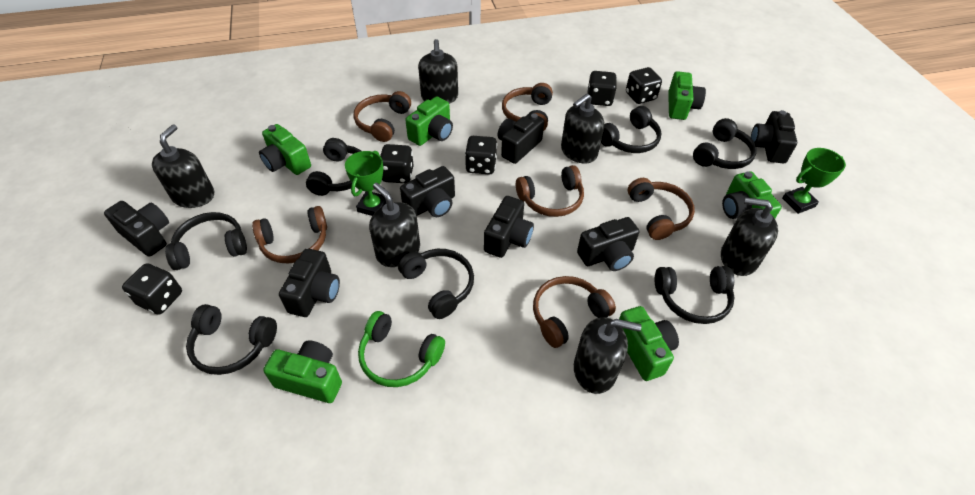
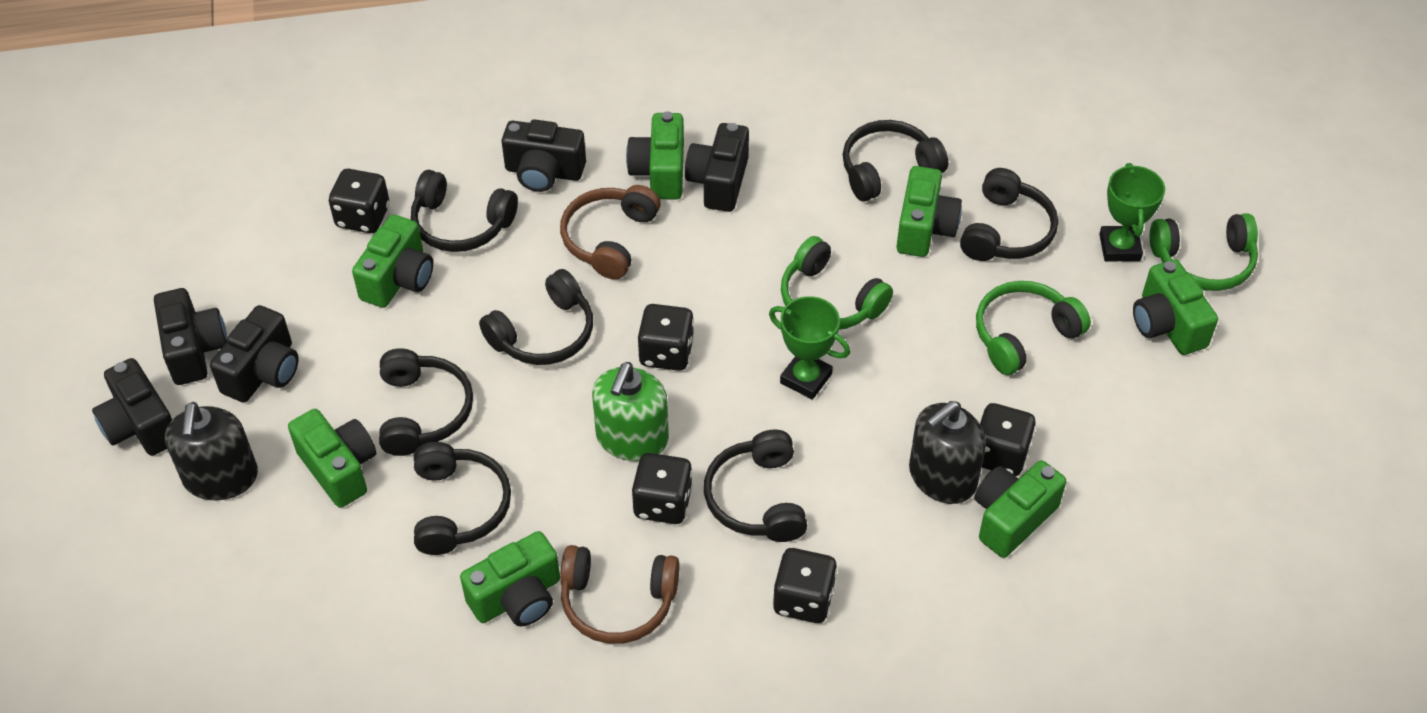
black camera: 7 -> 5
black soap dispenser: 6 -> 2
brown headphones: 6 -> 2
green camera: 6 -> 7
green headphones: 1 -> 3
green soap dispenser: 0 -> 1

